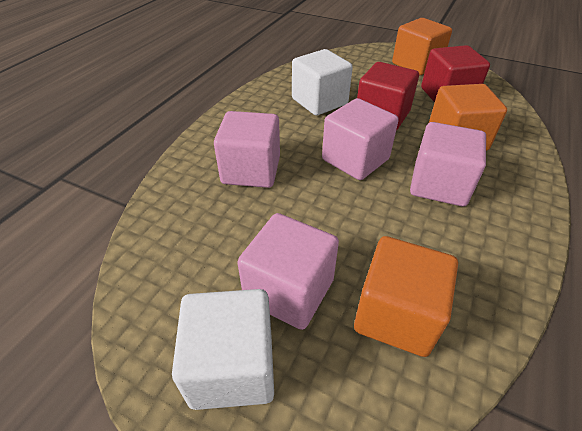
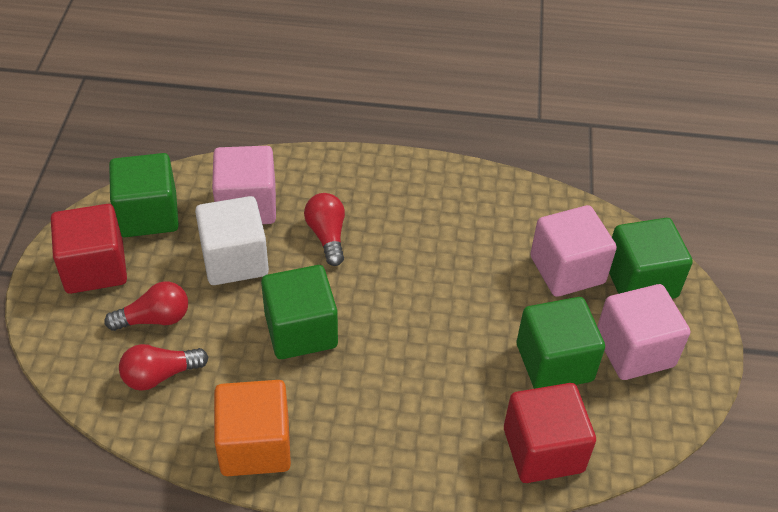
green cube: 0 -> 4
orange cube: 3 -> 1
pink cube: 4 -> 3
red light bulb: 0 -> 3
white cube: 2 -> 1

